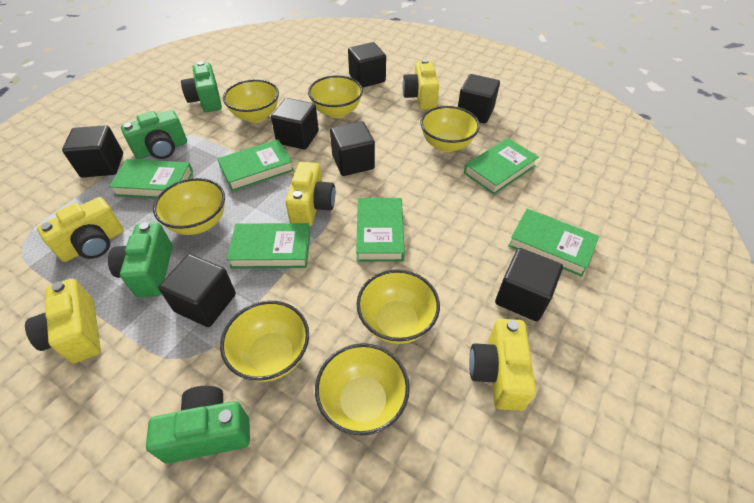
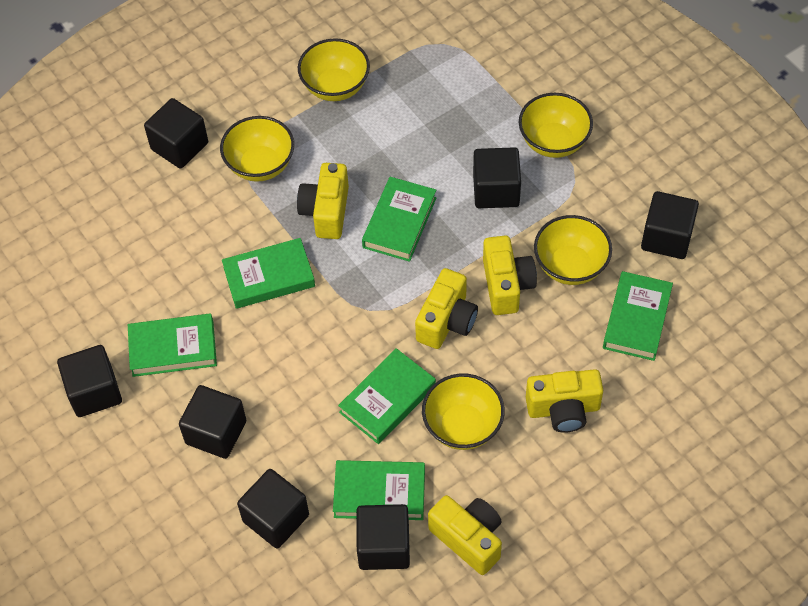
green camera: 4 -> 0
yellow bowl: 7 -> 5

